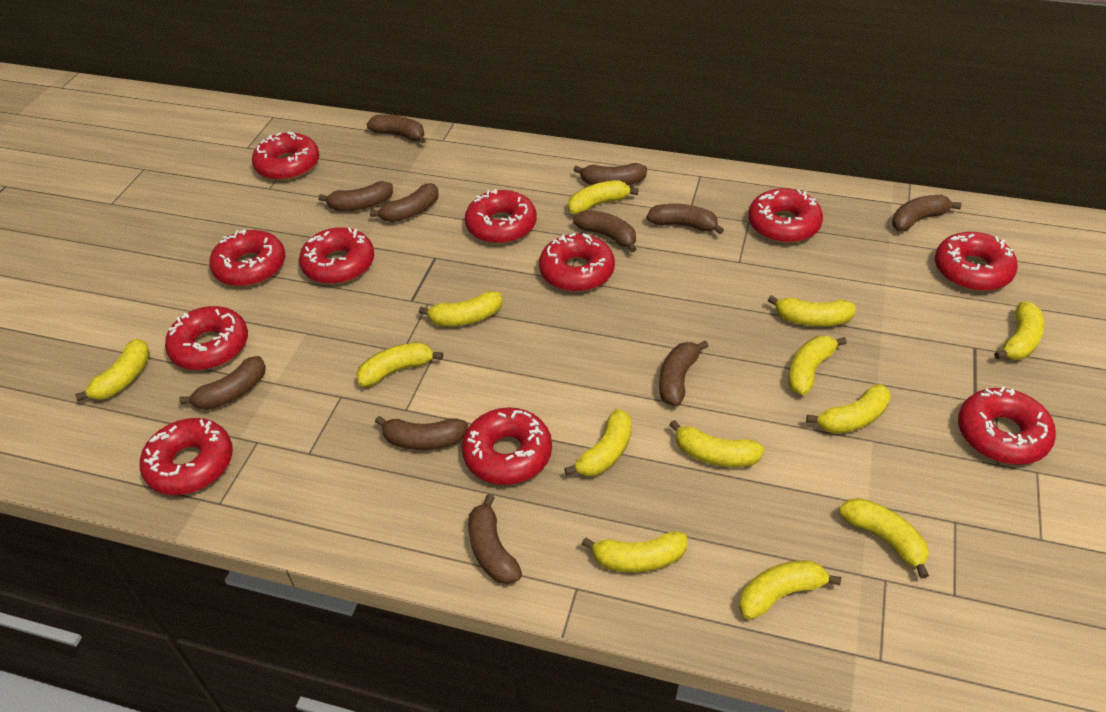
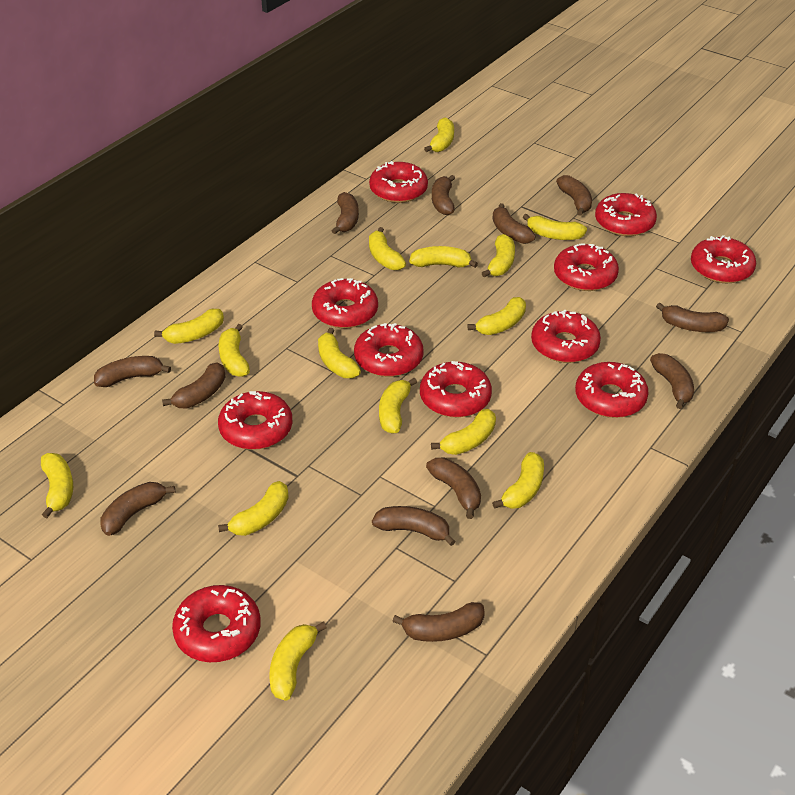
brown banana: 11 -> 12
yellow banana: 13 -> 15

